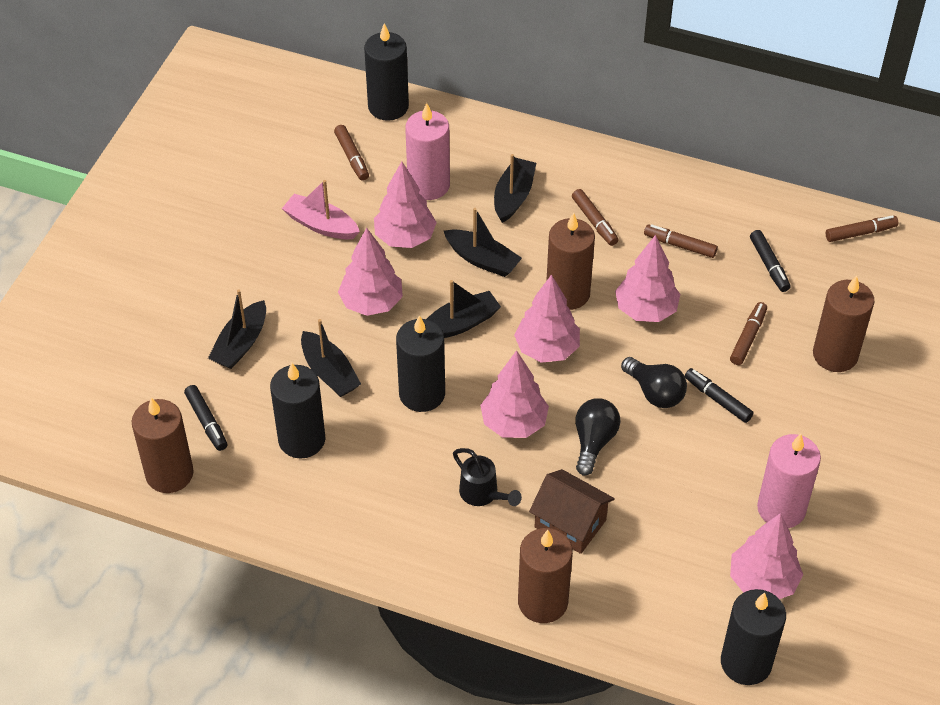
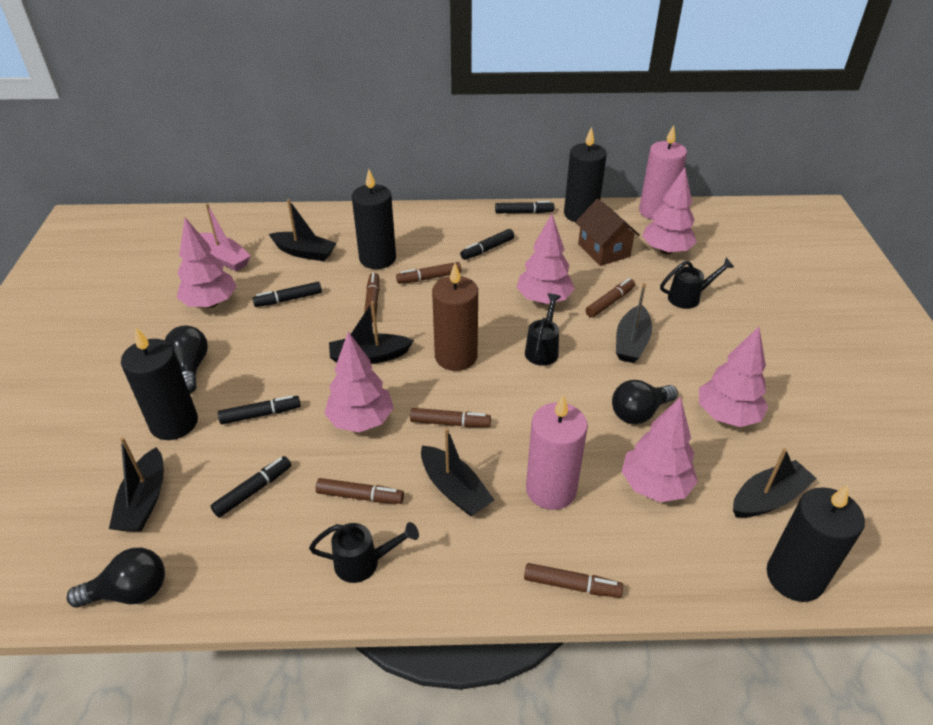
black boat: 5 -> 6
black light bulb: 2 -> 3
black marker: 3 -> 5
black watering can: 1 -> 3
brown candle: 4 -> 1
brown marker: 5 -> 6

